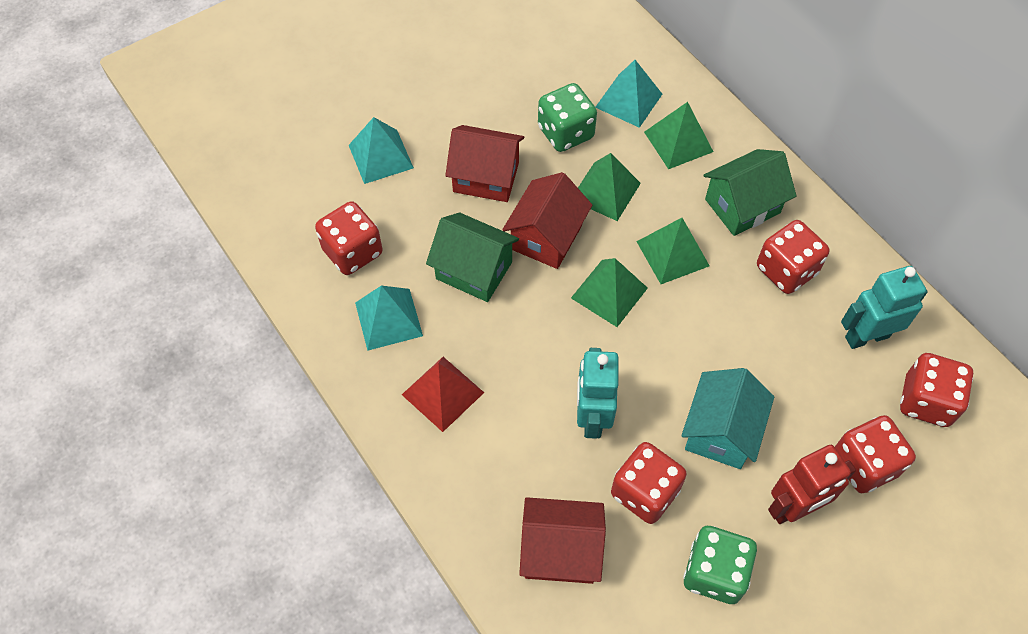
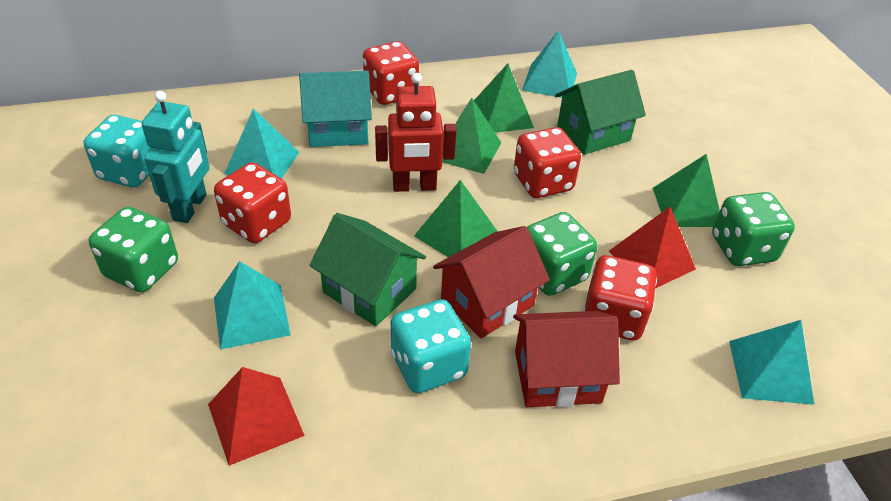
green dice: 2 -> 3
red dice: 5 -> 4
red house: 3 -> 2
red pyramid: 1 -> 2
turquoise dice: 0 -> 2
turquoise pyramid: 3 -> 4
turquoise robot: 2 -> 1

